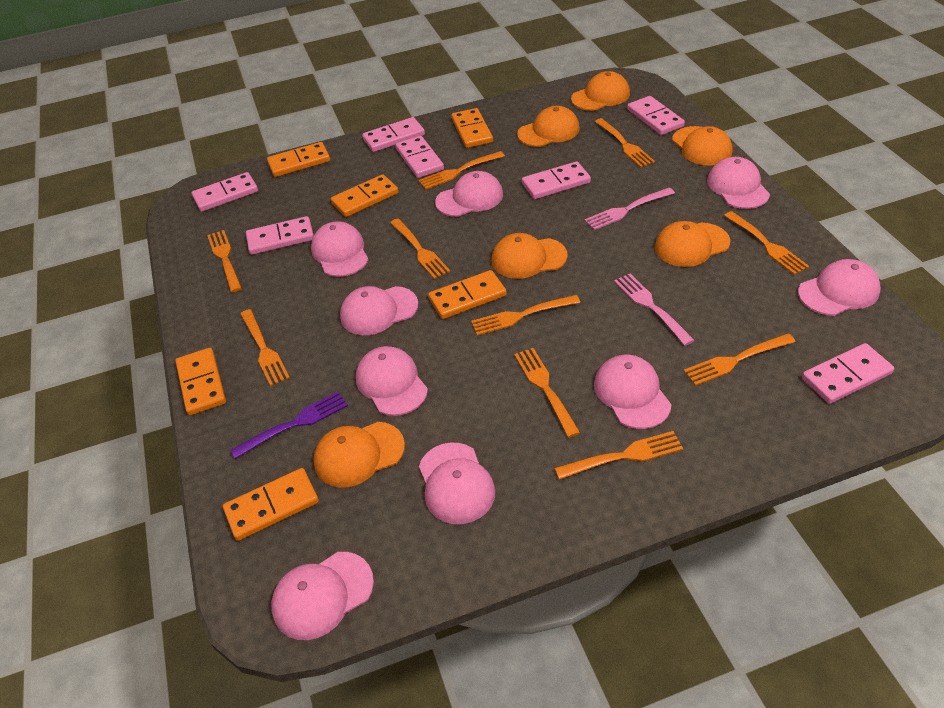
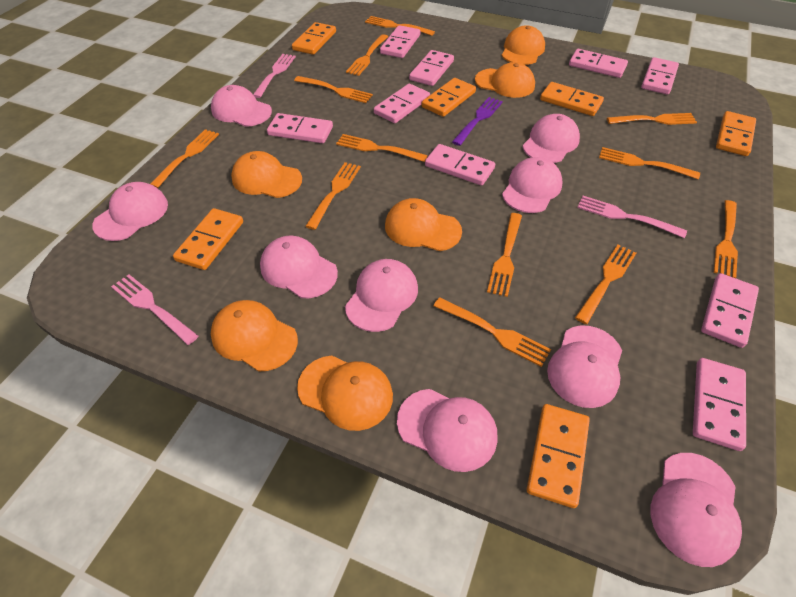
orange fork: 10 -> 12
pink domino: 7 -> 9
pink fork: 2 -> 3

